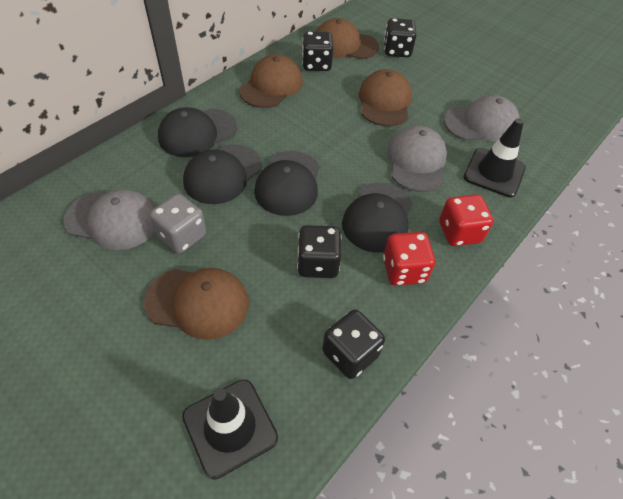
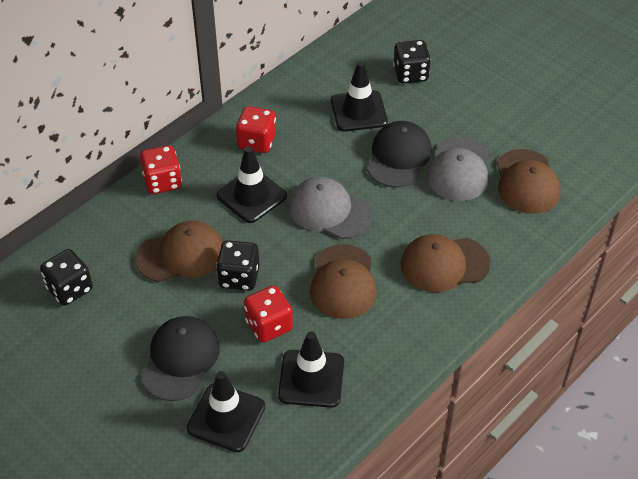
black cap: 4 -> 2
black dice: 4 -> 3
black traffic cone: 2 -> 4
grey cap: 3 -> 2
grey dice: 1 -> 0
red dice: 2 -> 3

